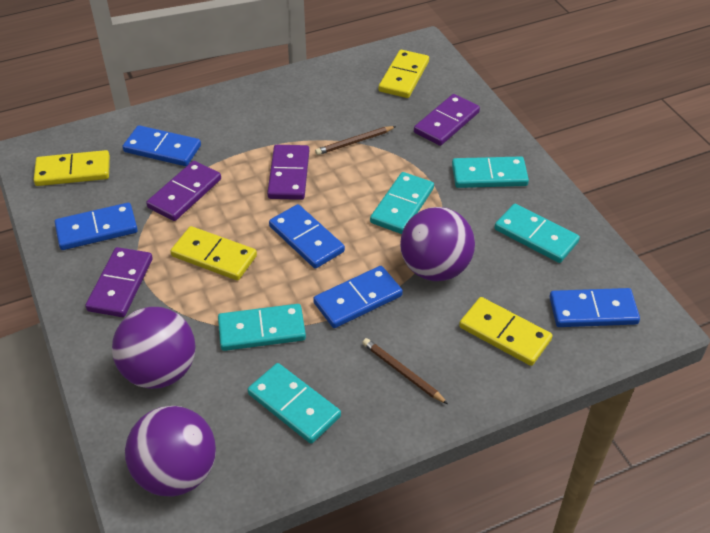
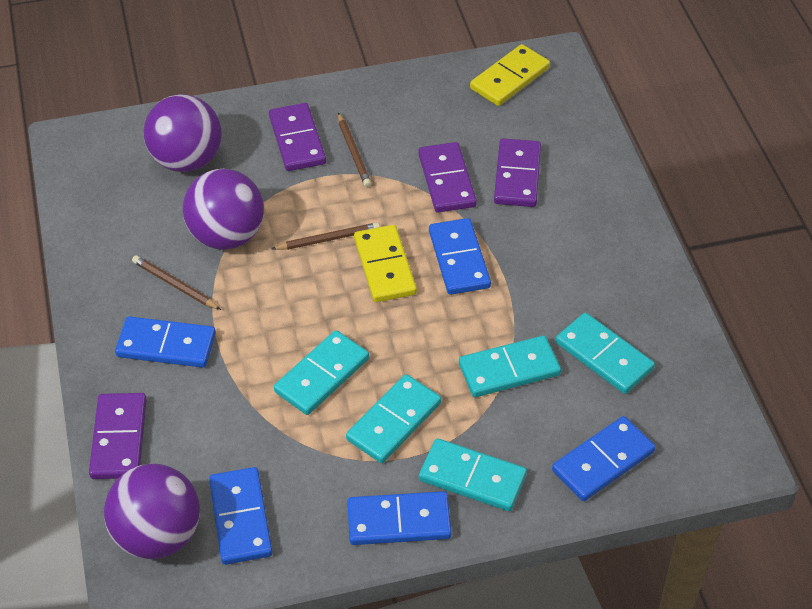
brown pencil: 2 -> 3
yellow domino: 4 -> 2

